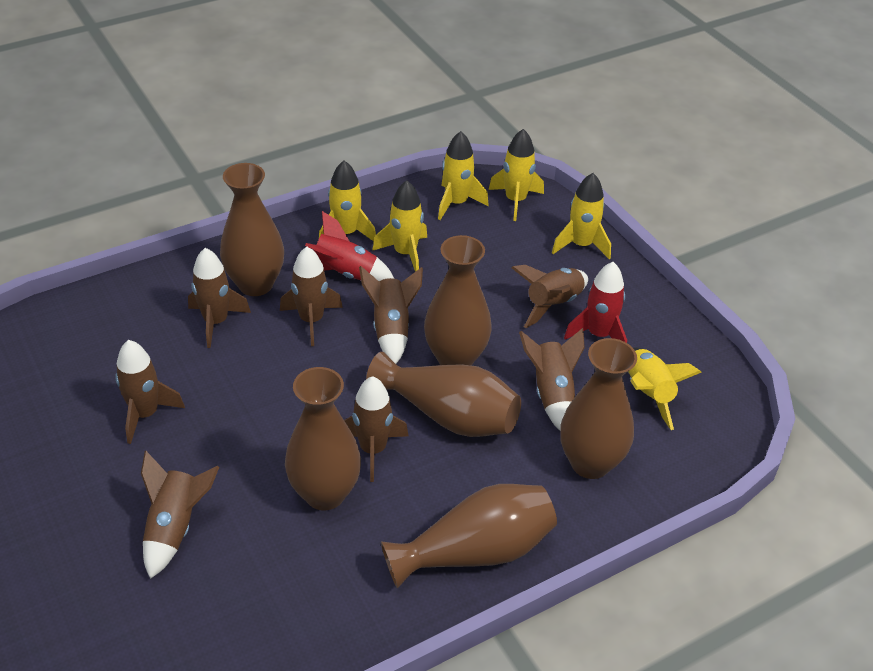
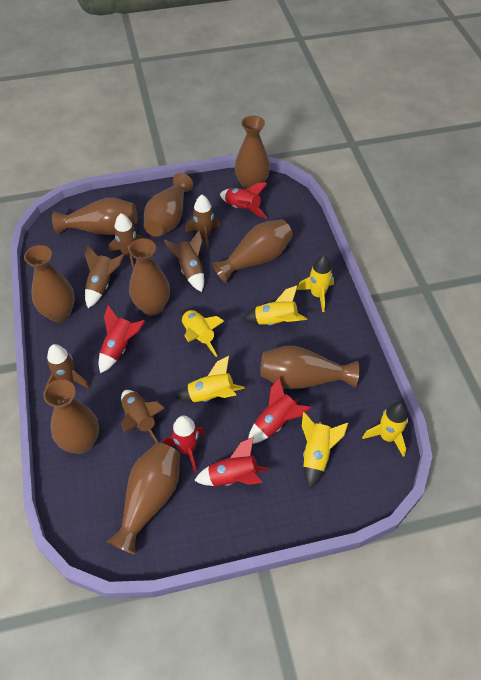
brown rocket: 8 -> 6
brown vase: 6 -> 9
red rocket: 2 -> 5

